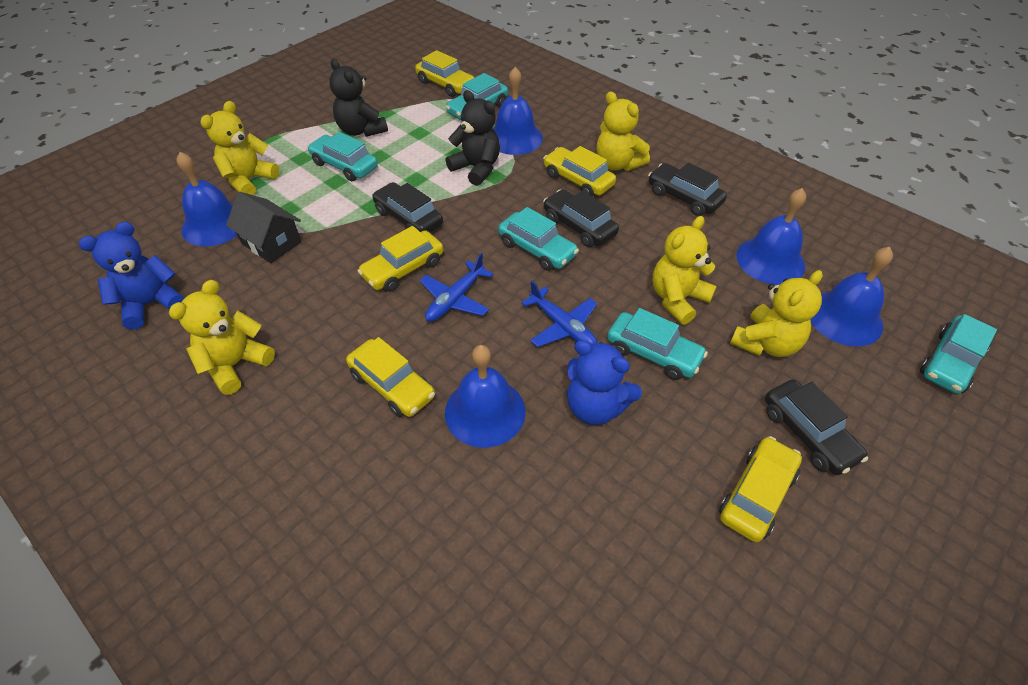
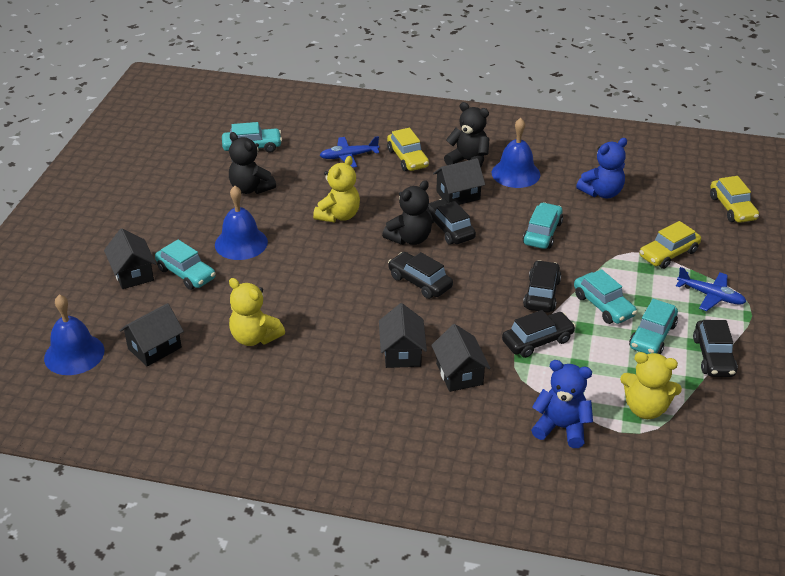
black car: 4 -> 5
black house: 1 -> 5
black teddy bear: 2 -> 3
blue bell: 5 -> 3
yellow car: 5 -> 3
yellow teddy bear: 5 -> 3

